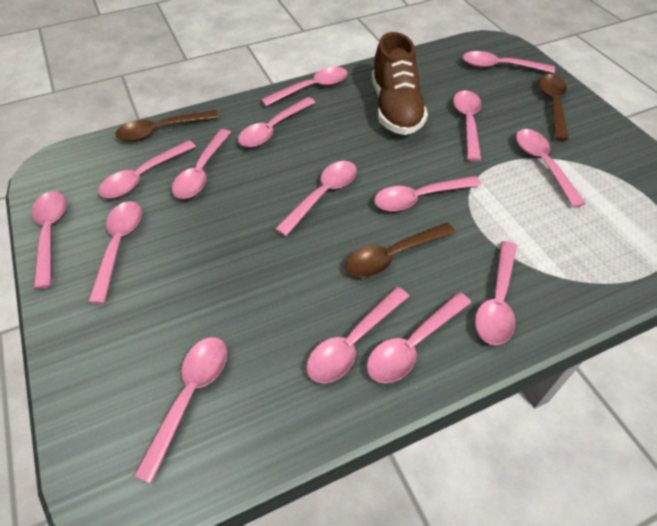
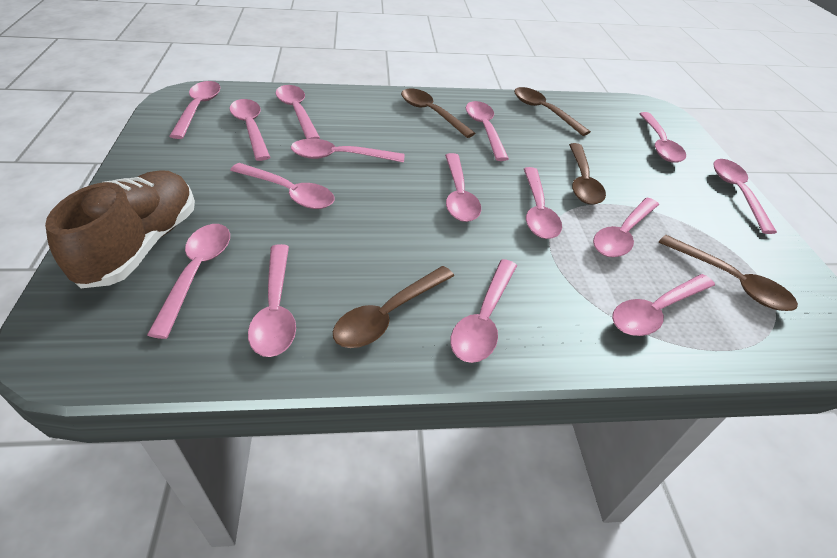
brown spoon: 3 -> 5

